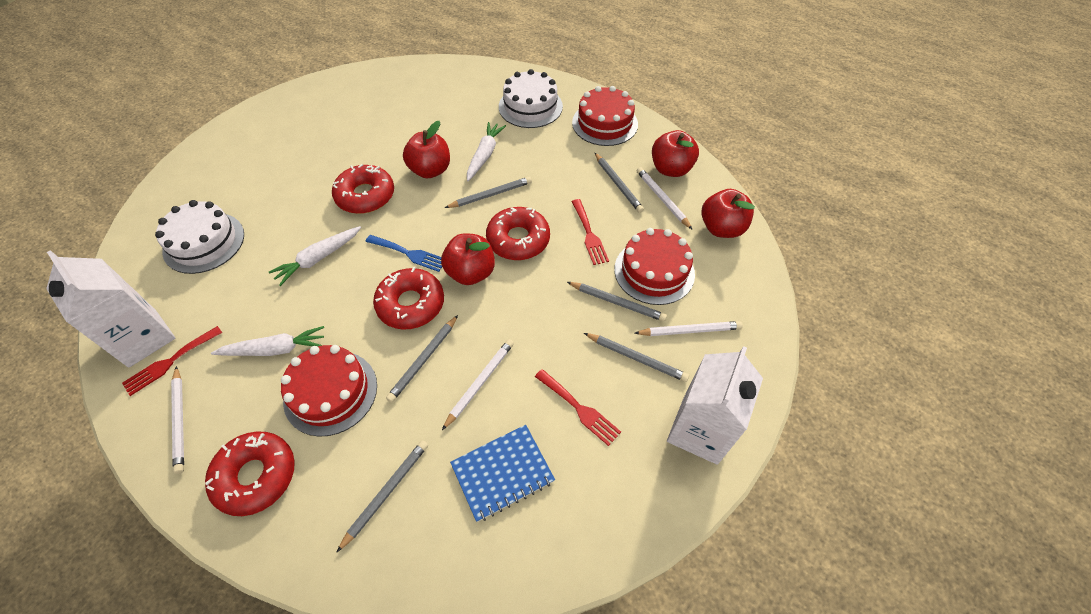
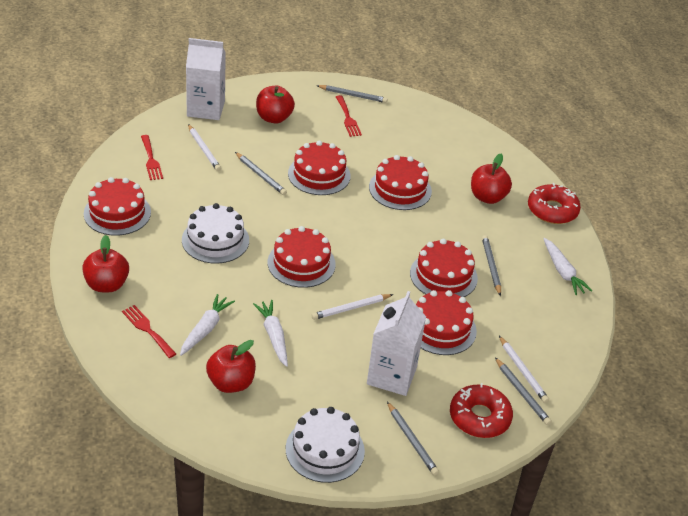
blue fork: 1 -> 0
blue notebook: 1 -> 0
grey pencil: 6 -> 5
red cake: 3 -> 6
red donut: 4 -> 2
white pencil: 4 -> 3

